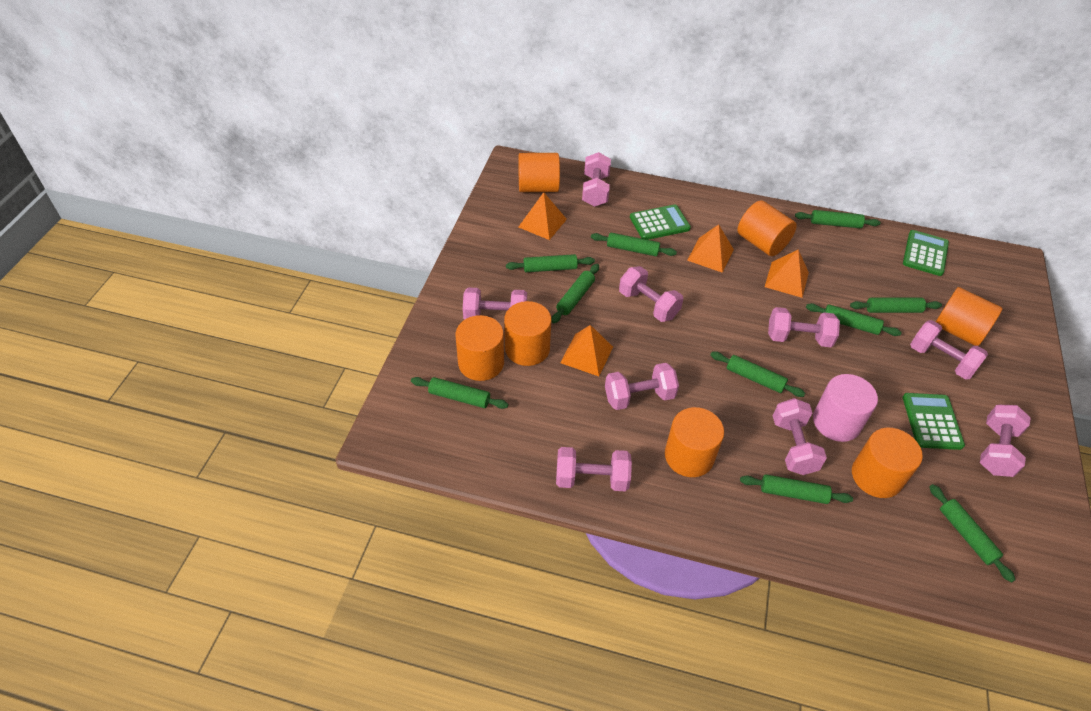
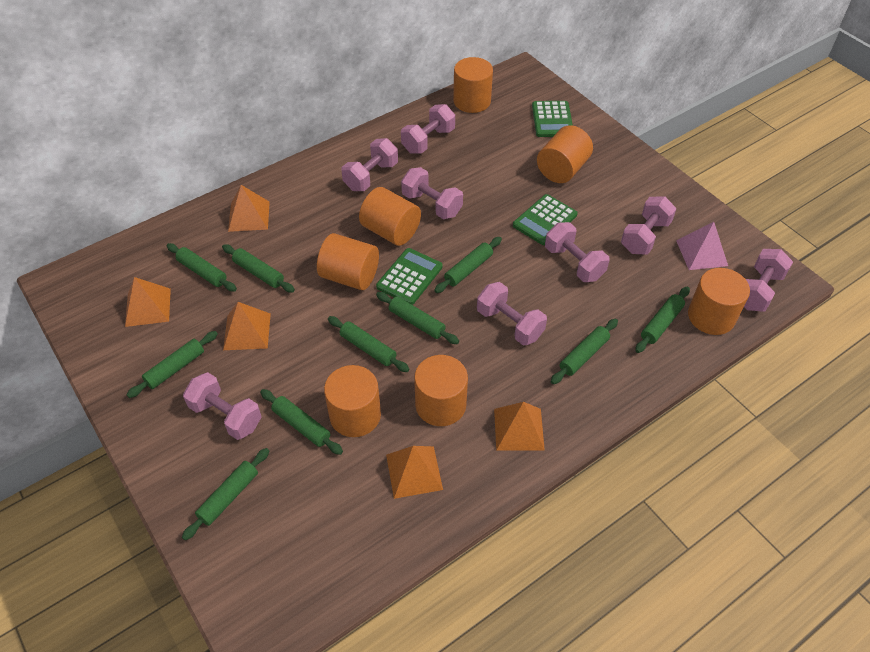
orange pyramid: 4 -> 5
pink cylinder: 1 -> 0
pink dumbbell: 9 -> 8
pink pyramid: 0 -> 1

